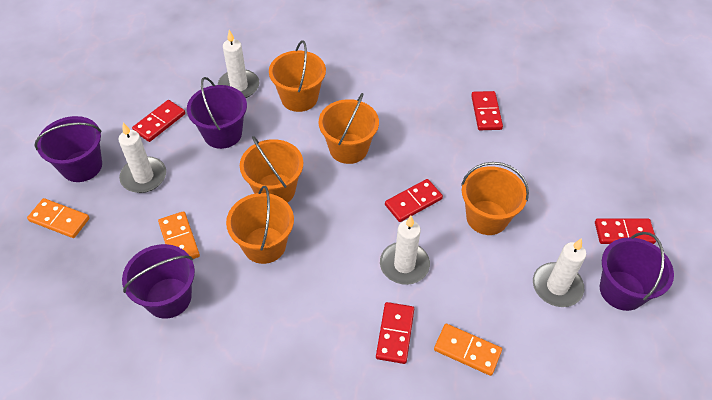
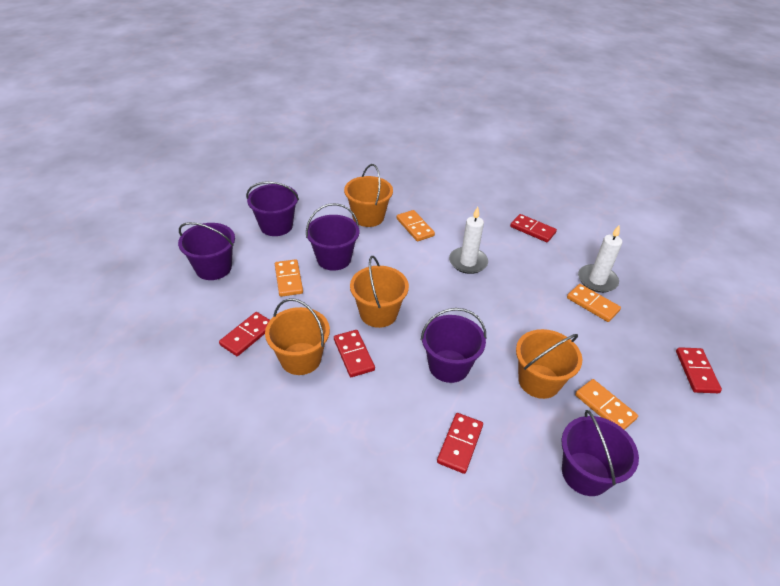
orange bucket: 5 -> 4
orange domino: 3 -> 4
purple bucket: 4 -> 5
white candle: 4 -> 2

